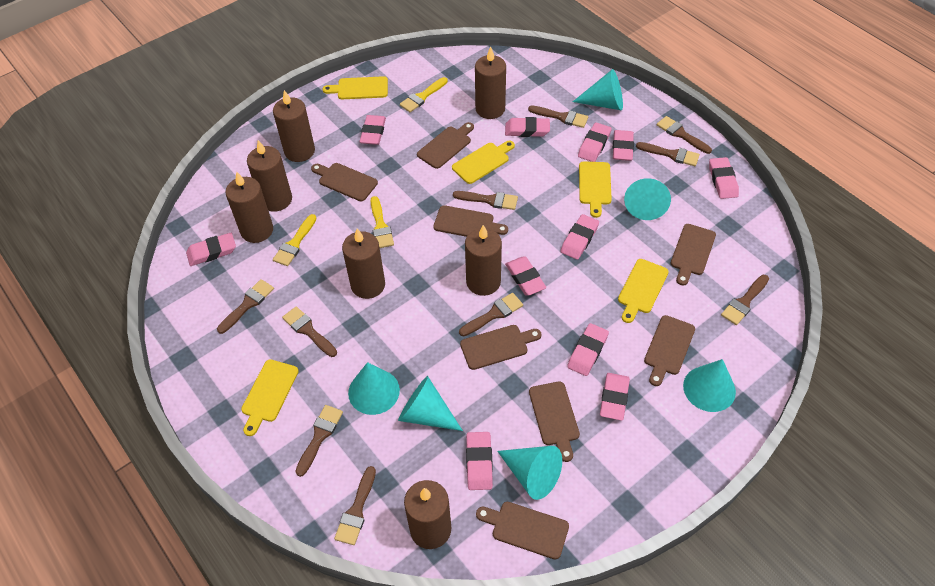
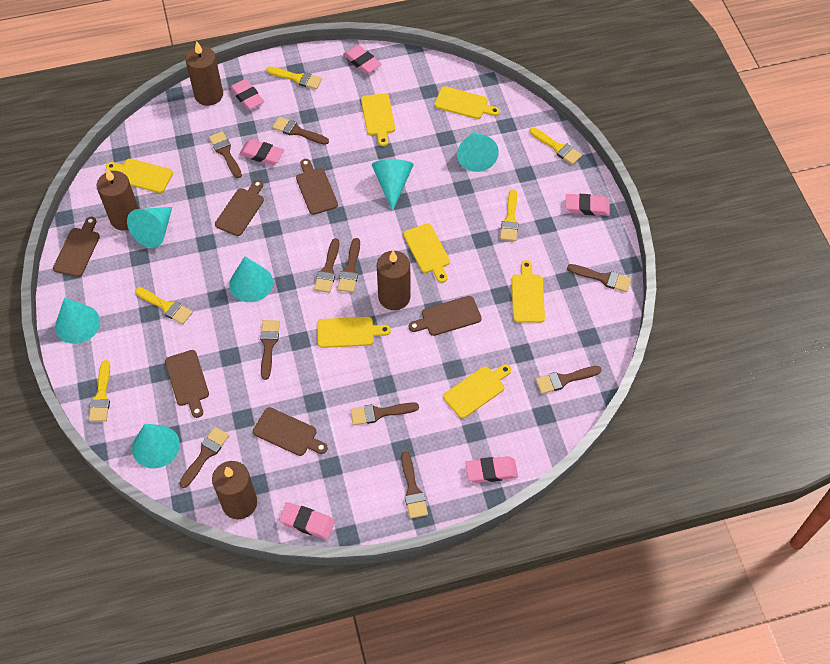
brown candle: 7 -> 4
brown cutting board: 8 -> 6
pink eraser: 11 -> 6
yellow brush: 3 -> 5
yellow cutting board: 5 -> 7

